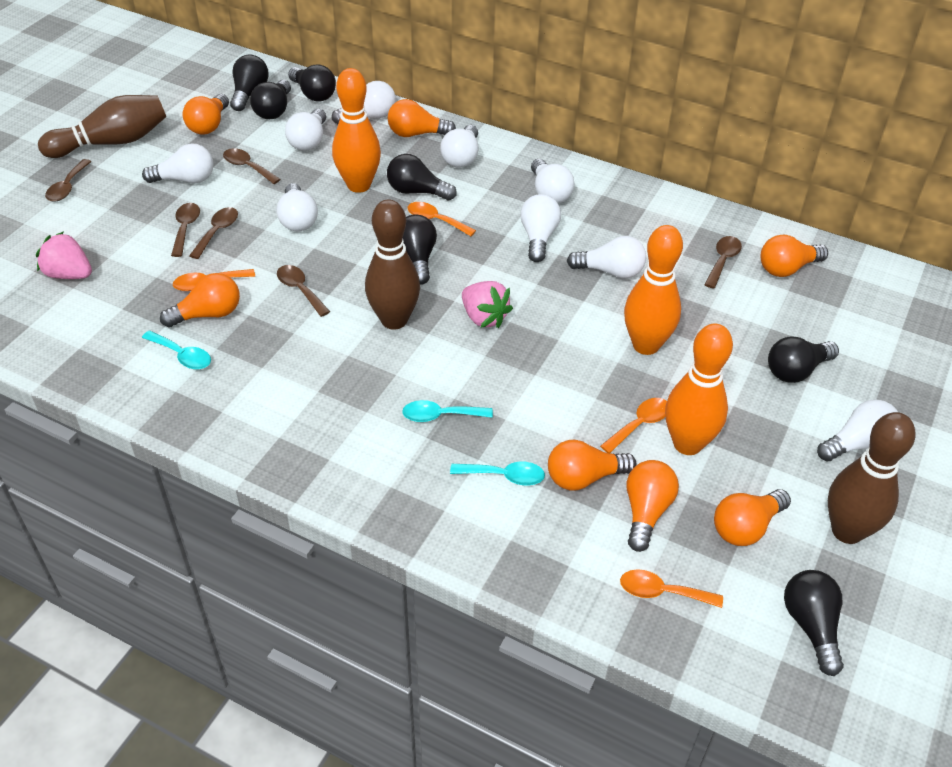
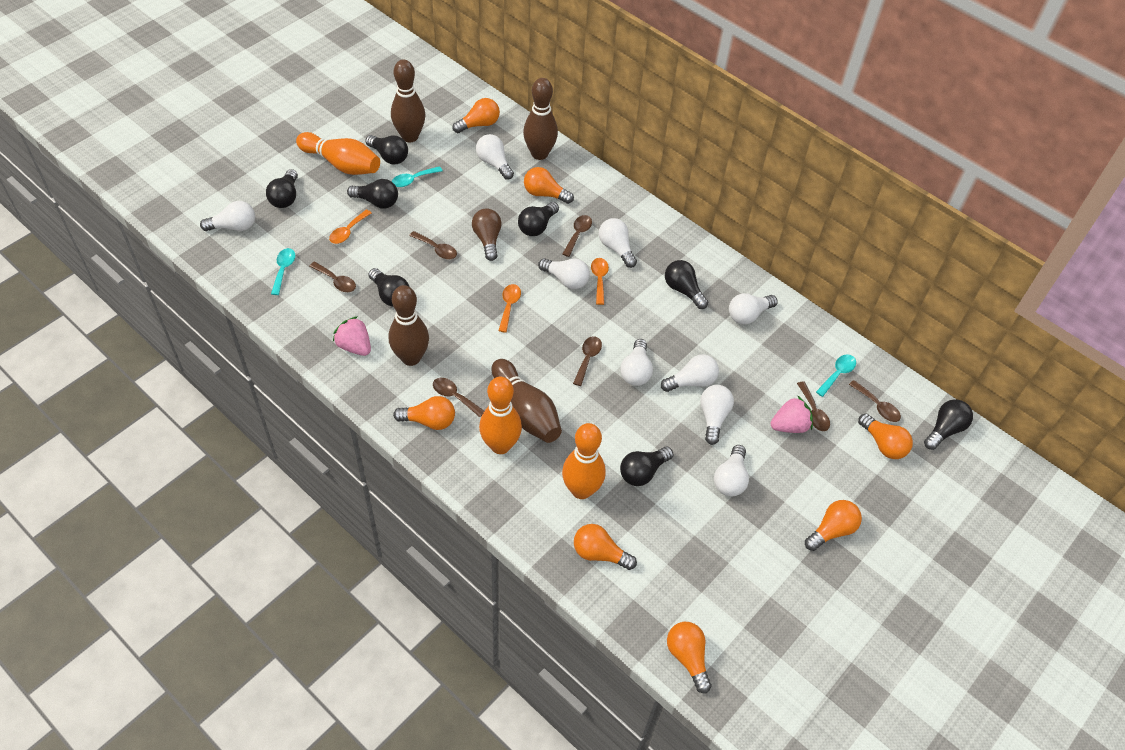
black light bulb: 7 -> 8
brown bowling pin: 3 -> 4
brown light bulb: 0 -> 1
brown spoon: 6 -> 7
orange spoon: 4 -> 3

